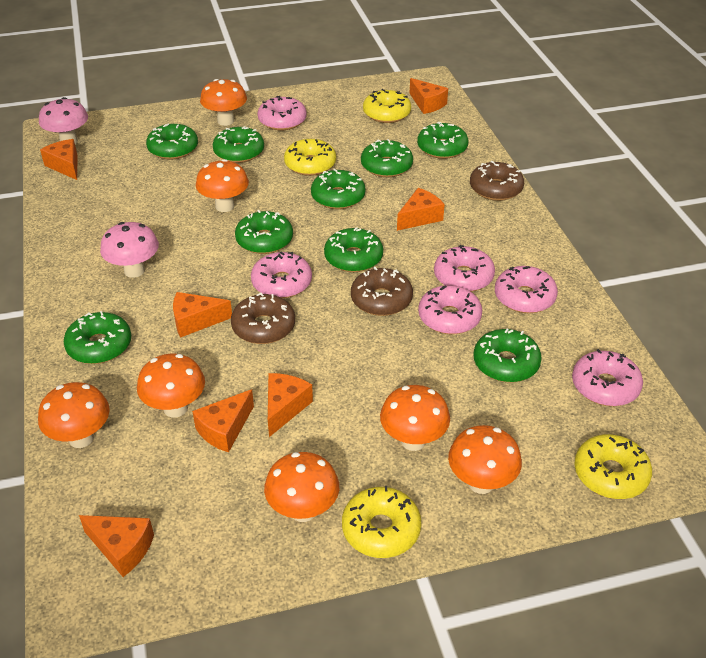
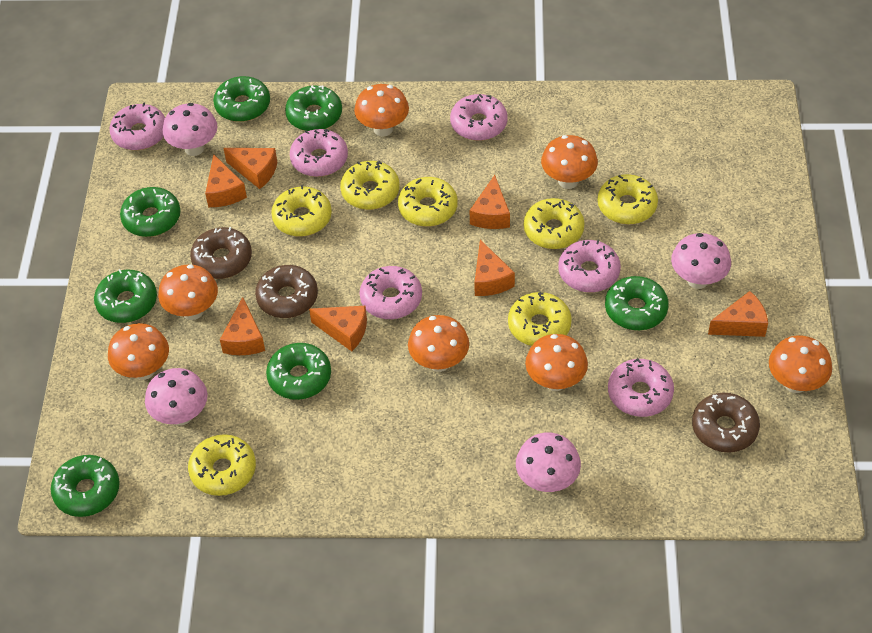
green donut: 9 -> 7
pink mushroom: 2 -> 4
yellow donut: 4 -> 7

